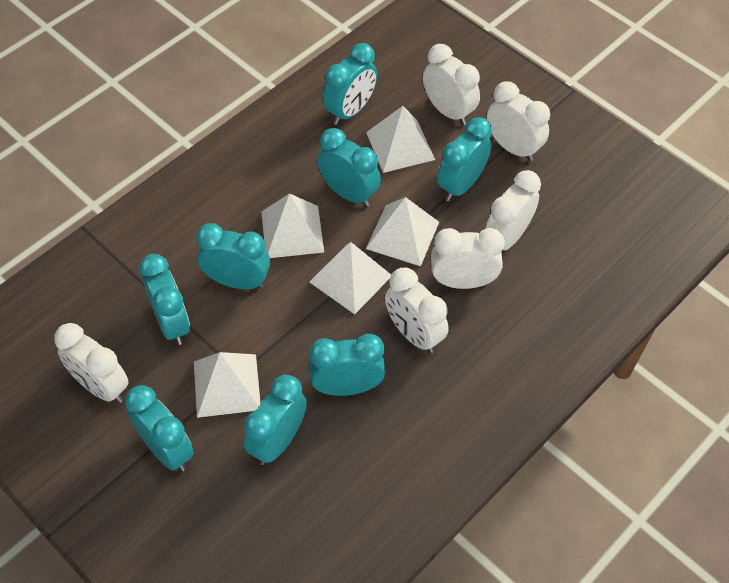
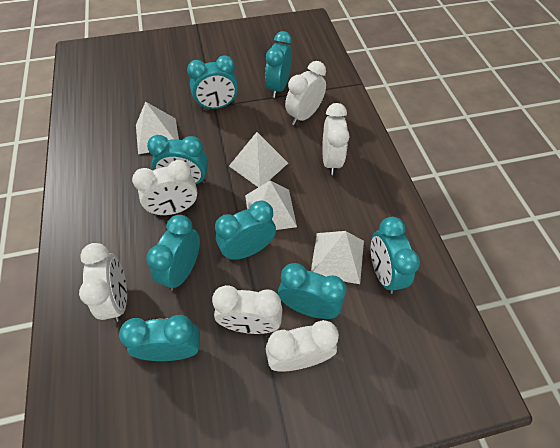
white pyramid: 5 -> 4

